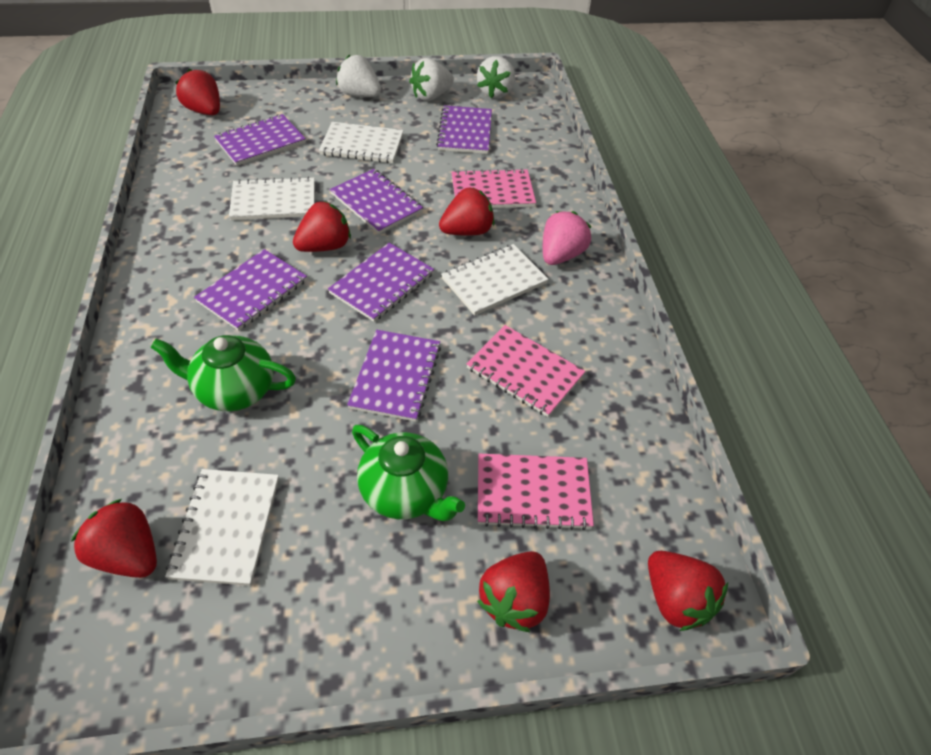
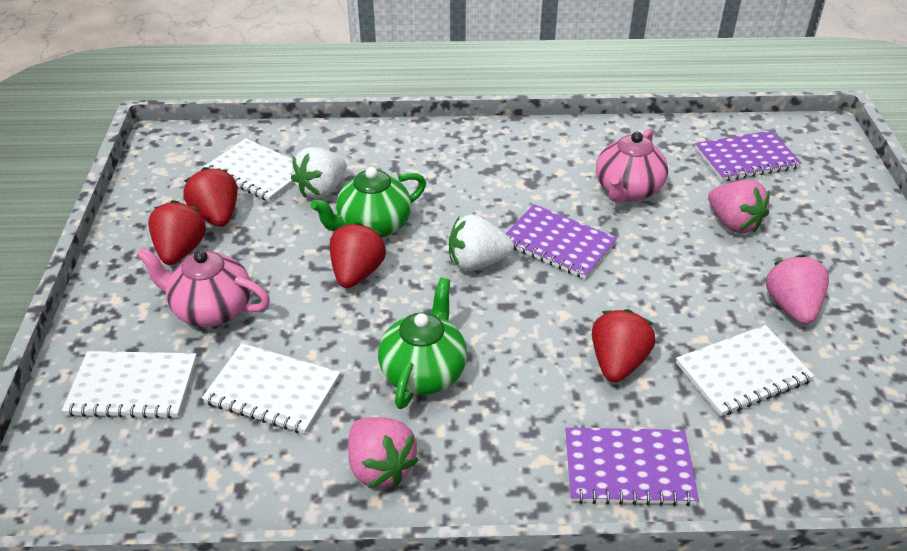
pink notebook: 3 -> 0
pink strawberry: 1 -> 3
pink teapot: 0 -> 2
purple notebook: 6 -> 3
red strawberry: 6 -> 4
white strawberry: 3 -> 2

